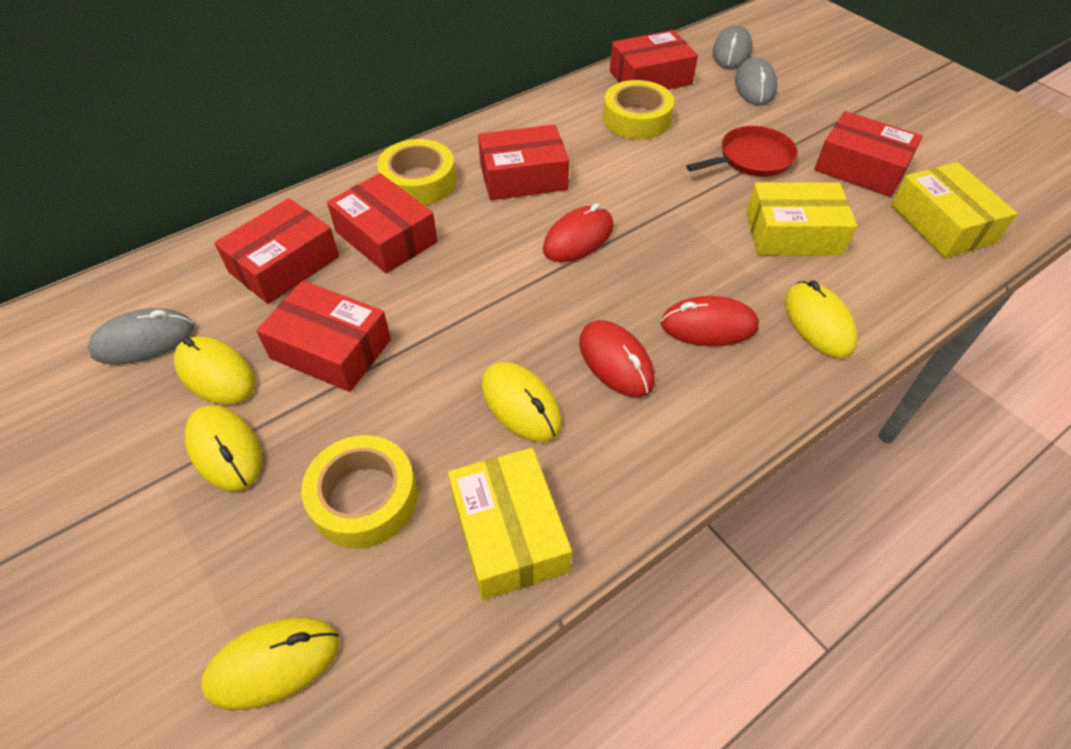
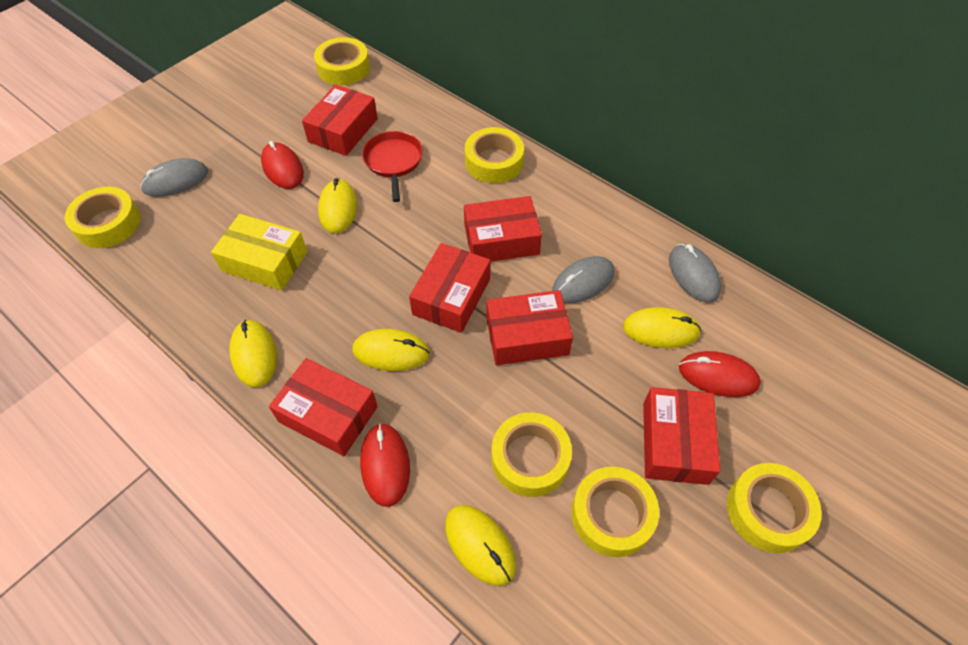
yellow box: 3 -> 1
yellow tape: 3 -> 6

